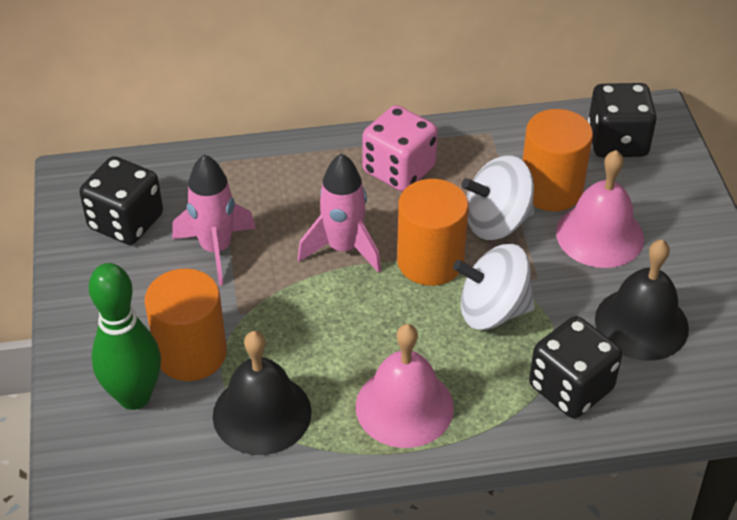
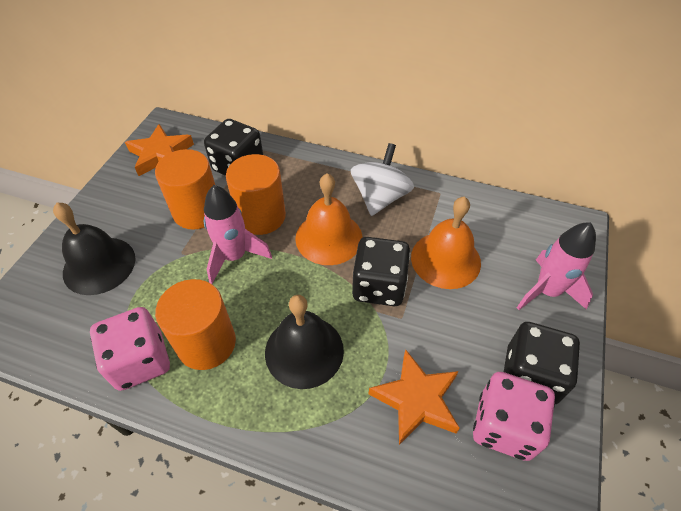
green bowling pin: 1 -> 0
orange bell: 0 -> 2
orange star: 0 -> 2
pink bell: 2 -> 0
pink dice: 1 -> 2
white spinning top: 2 -> 1

